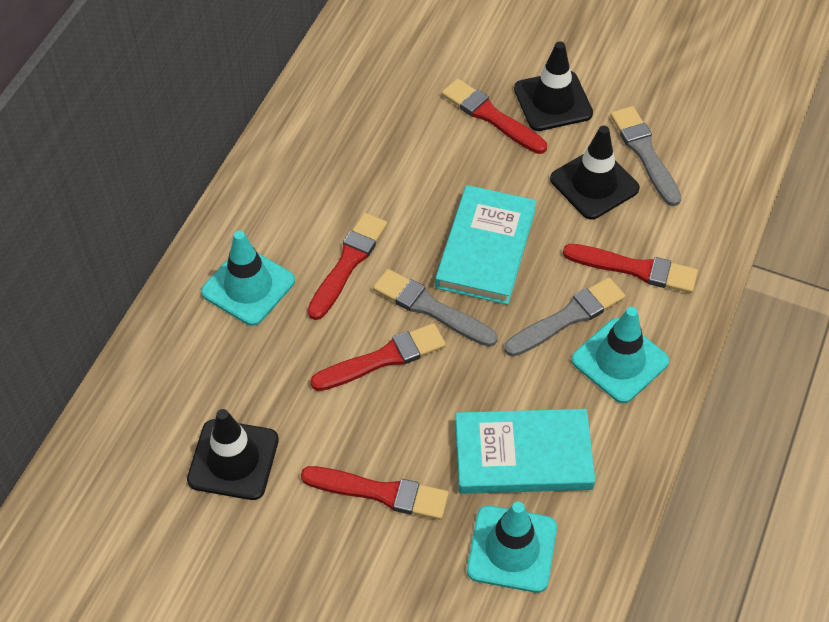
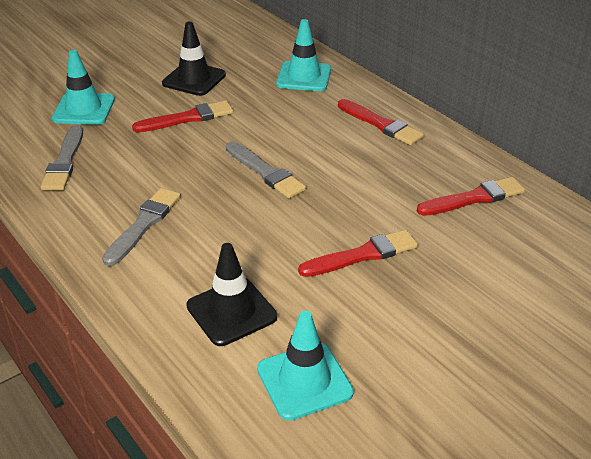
black traffic cone: 3 -> 2
red brush: 5 -> 4
turquoise book: 2 -> 0

